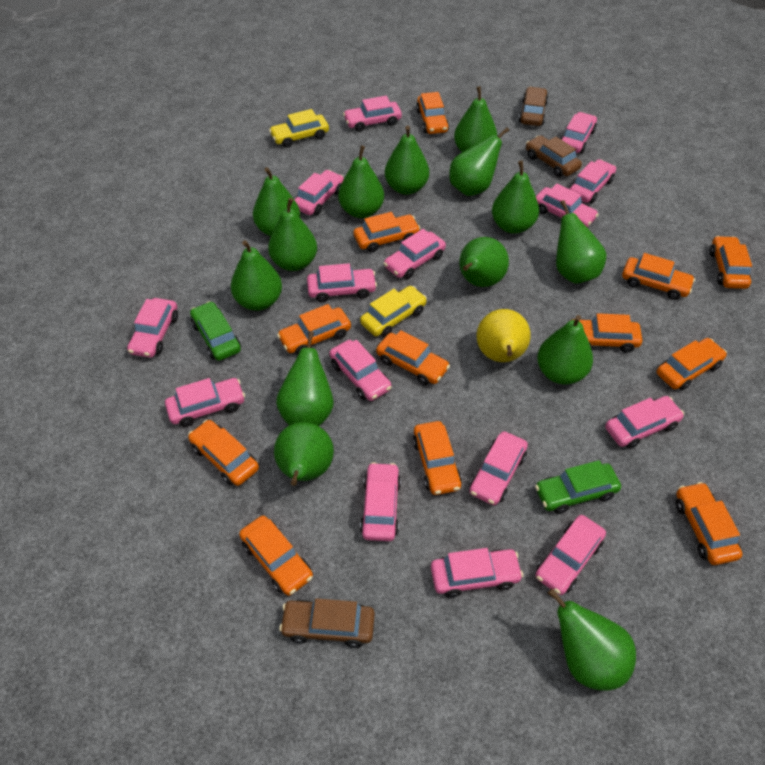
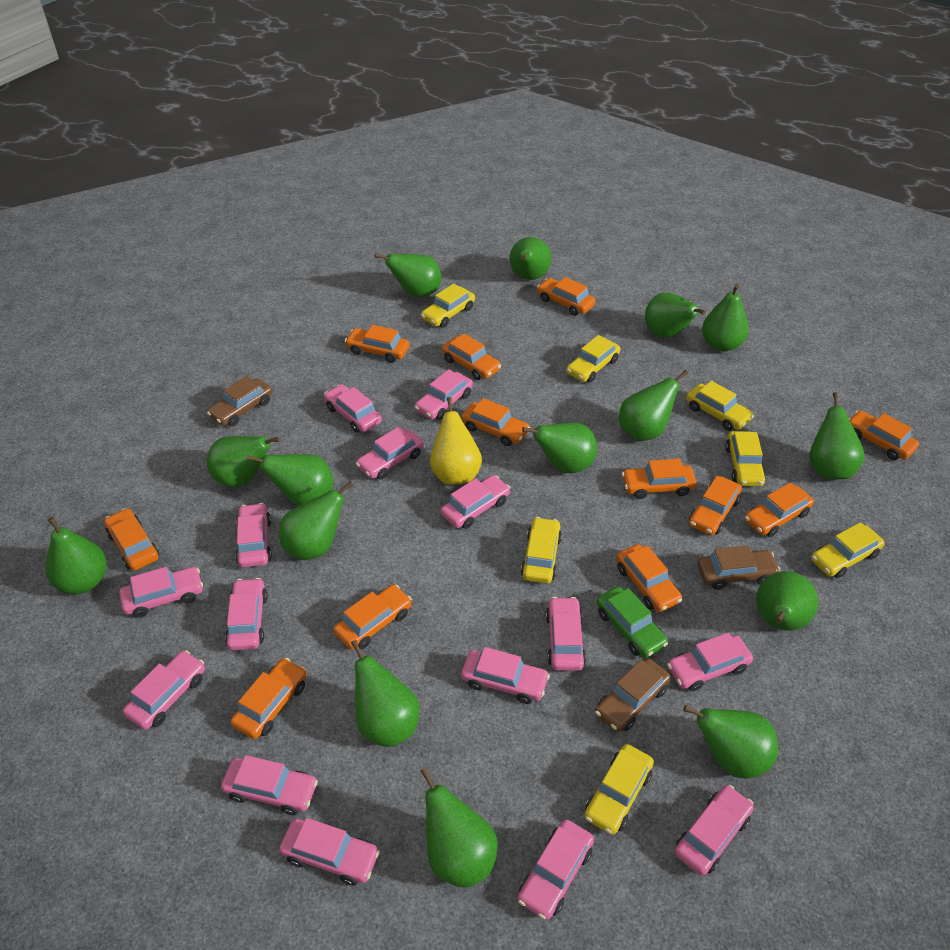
green car: 2 -> 1
green pear: 14 -> 15
yellow car: 2 -> 7

